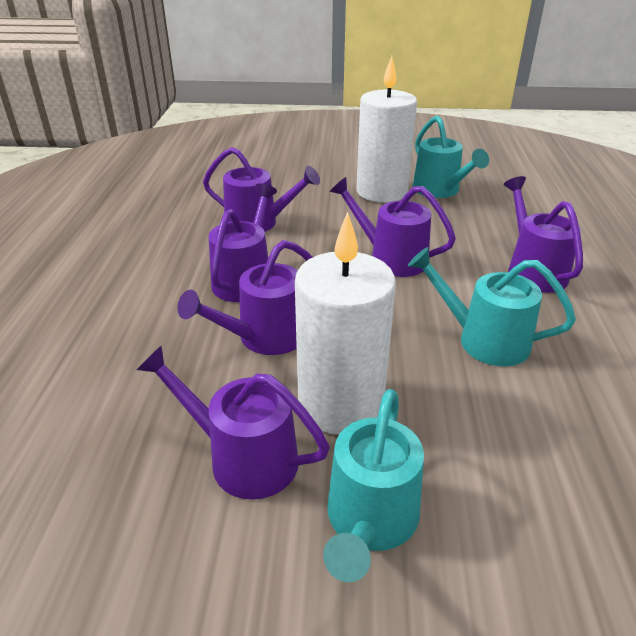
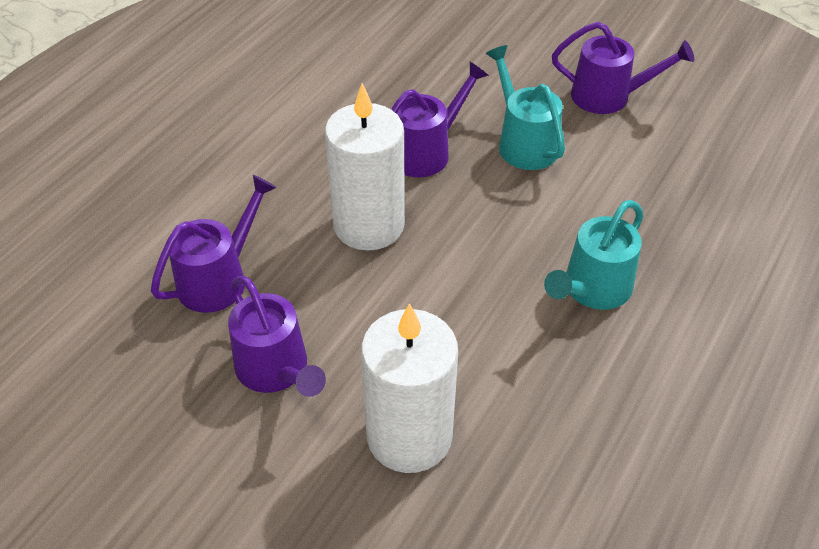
purple watering can: 6 -> 4
turquoise watering can: 3 -> 2

